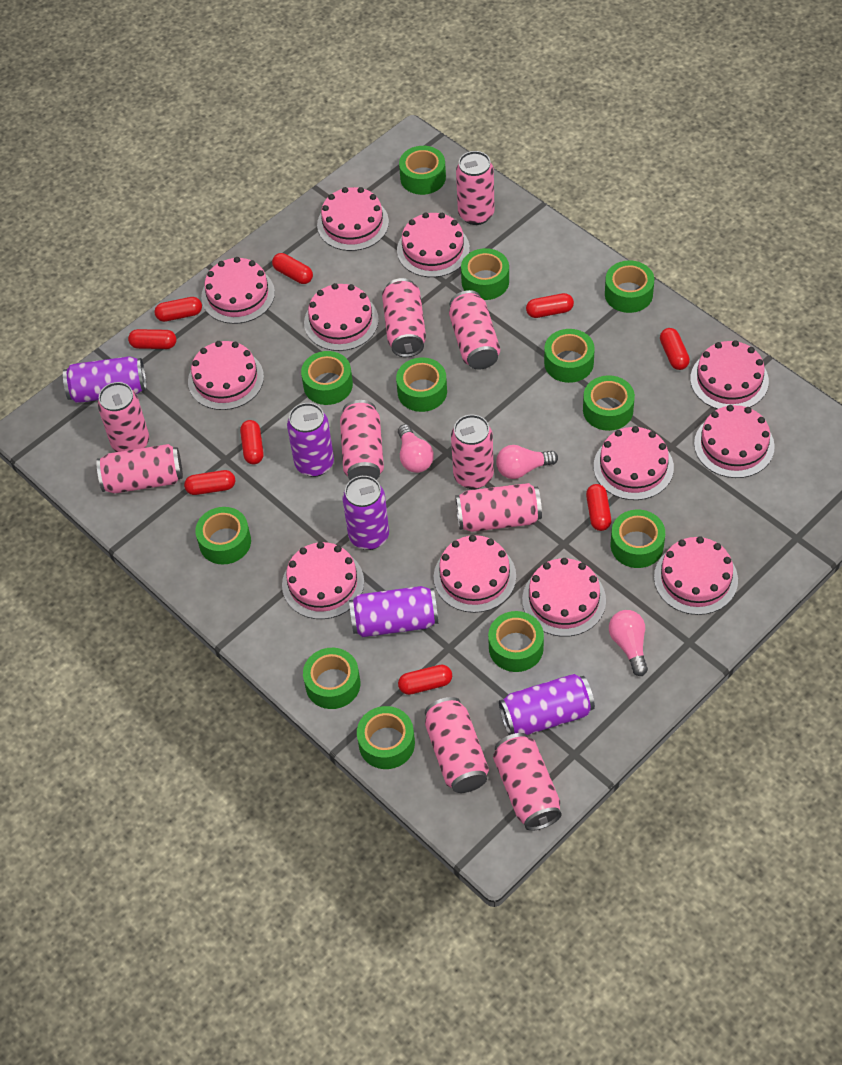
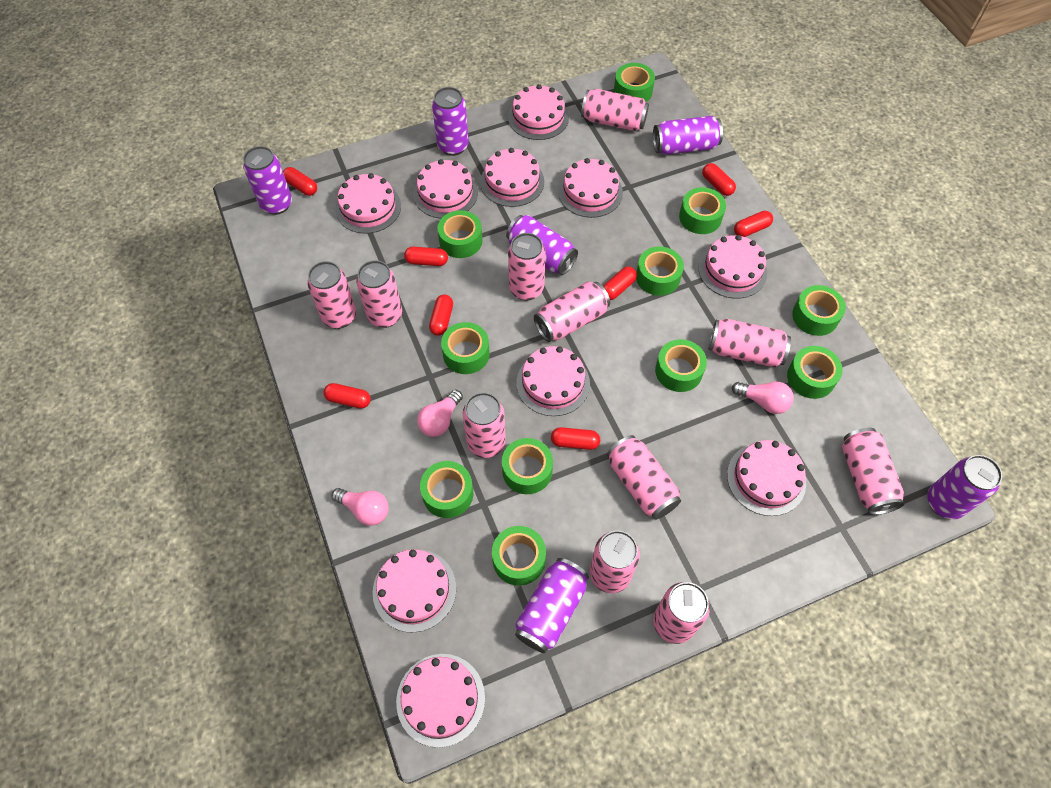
green tape: 12 -> 11
pink cake: 12 -> 10
pink can: 10 -> 11
purple can: 5 -> 6
red capsule: 9 -> 8

